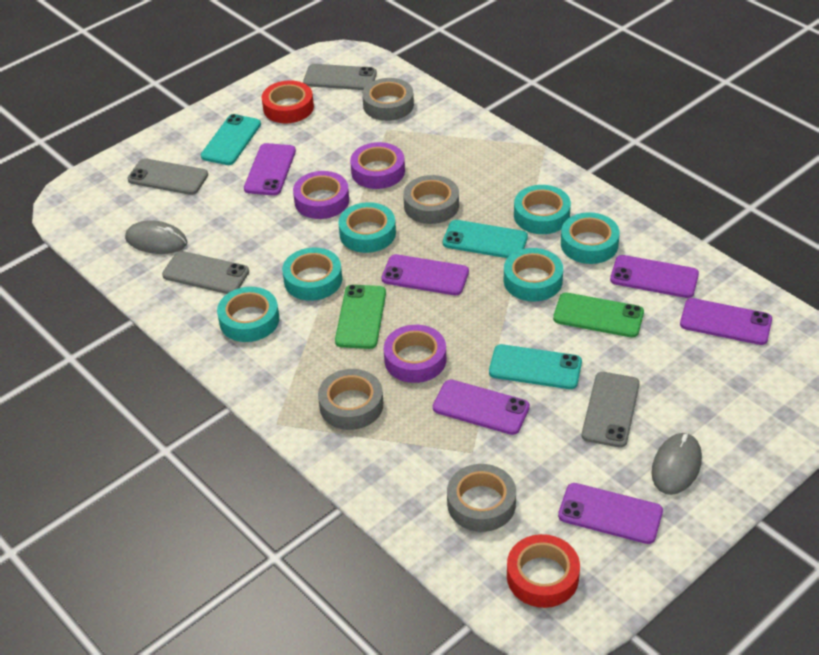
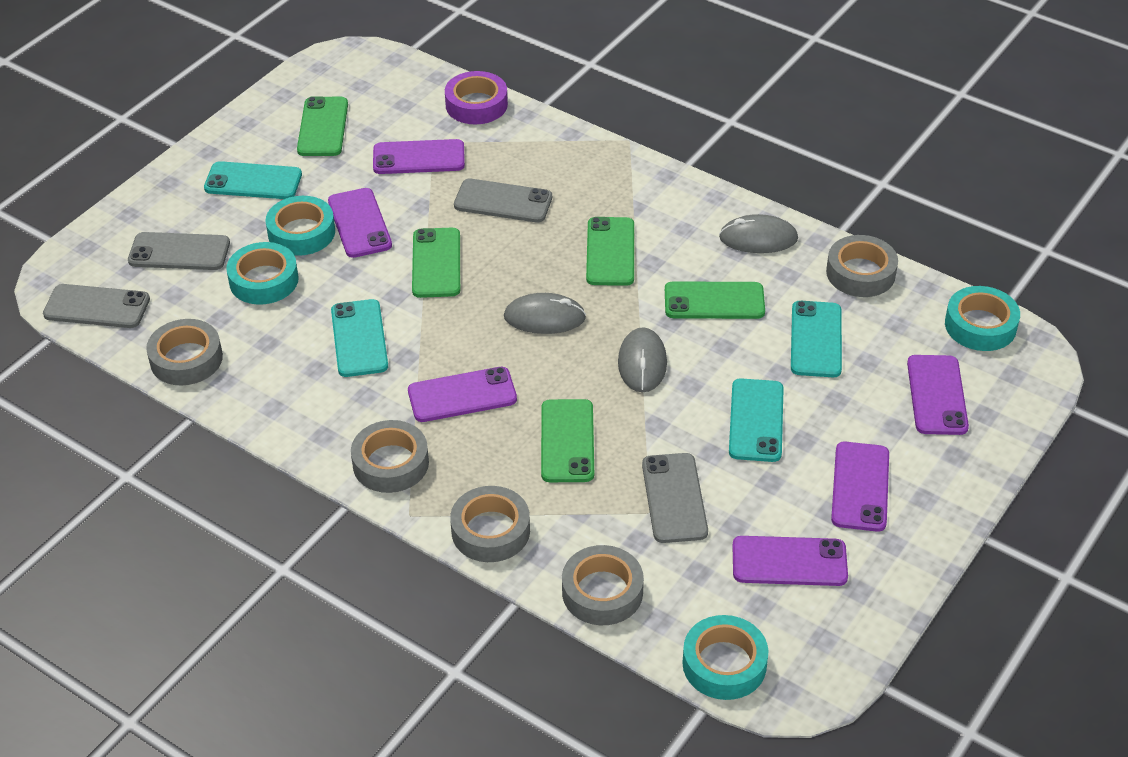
green phone: 2 -> 5
grey mouse: 2 -> 3
grey tape: 4 -> 5
purple tape: 3 -> 1
red tape: 2 -> 0
turquoise phone: 3 -> 4
turquoise tape: 6 -> 4

